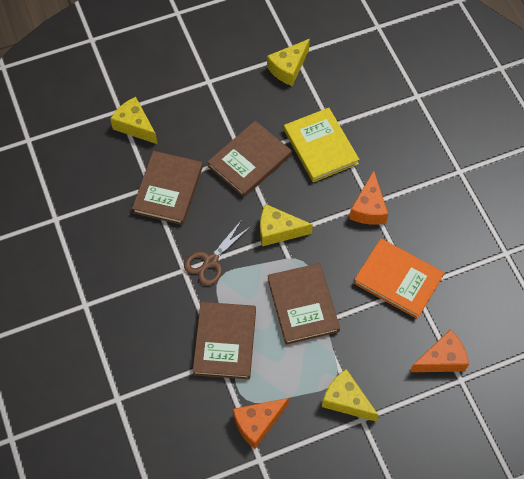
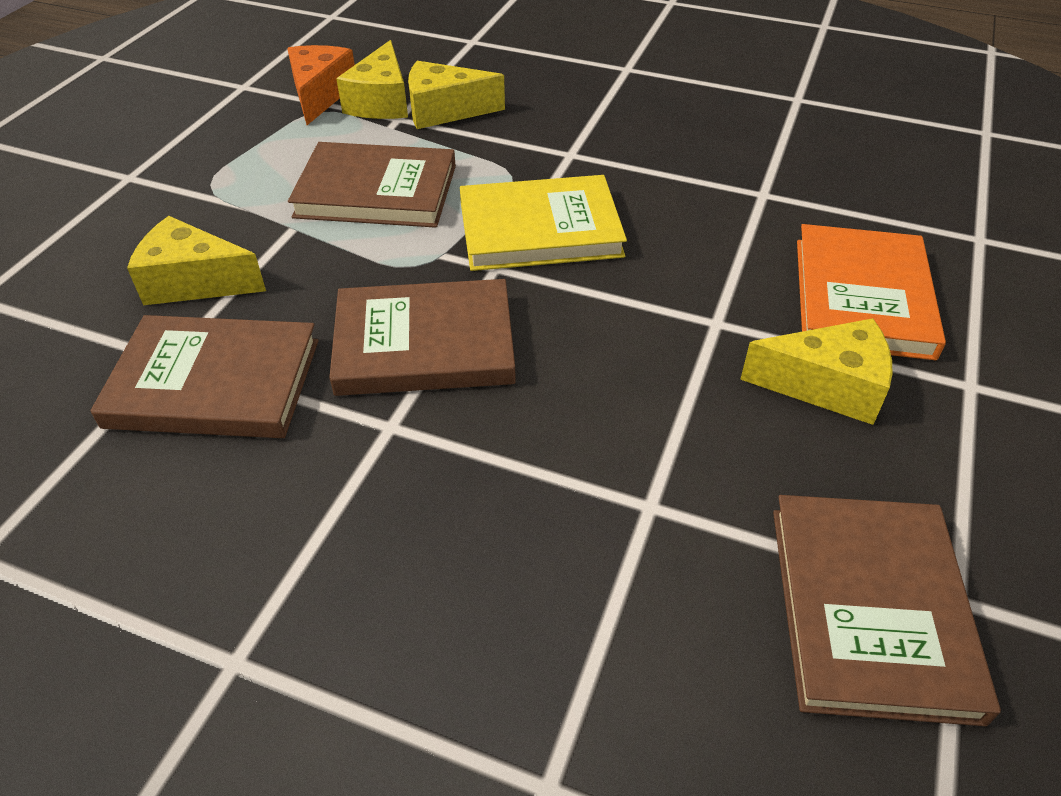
brown scissors: 1 -> 0
orange cheese: 3 -> 1

